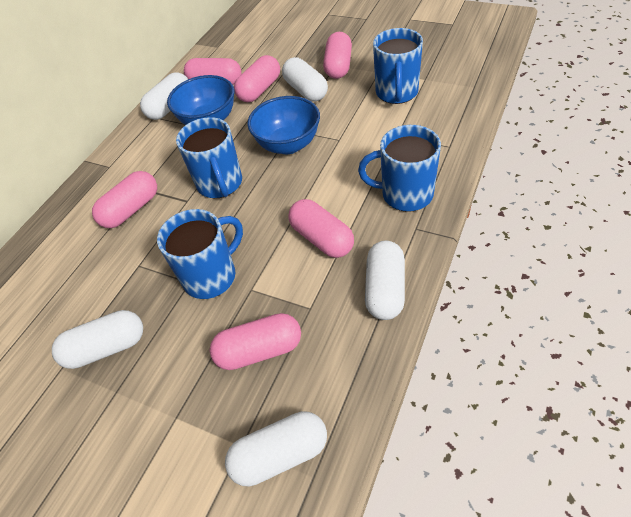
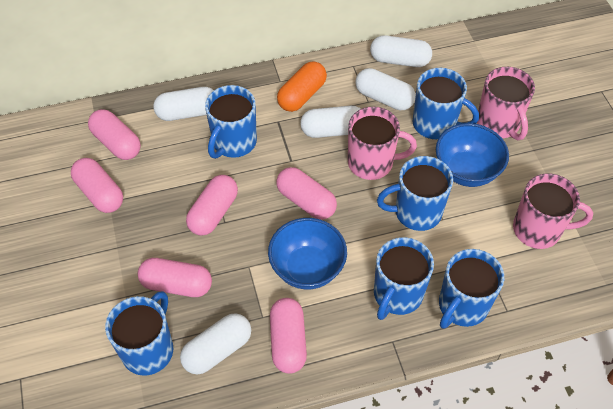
blue mug: 4 -> 6
orange capsule: 0 -> 1
pink mug: 0 -> 3

